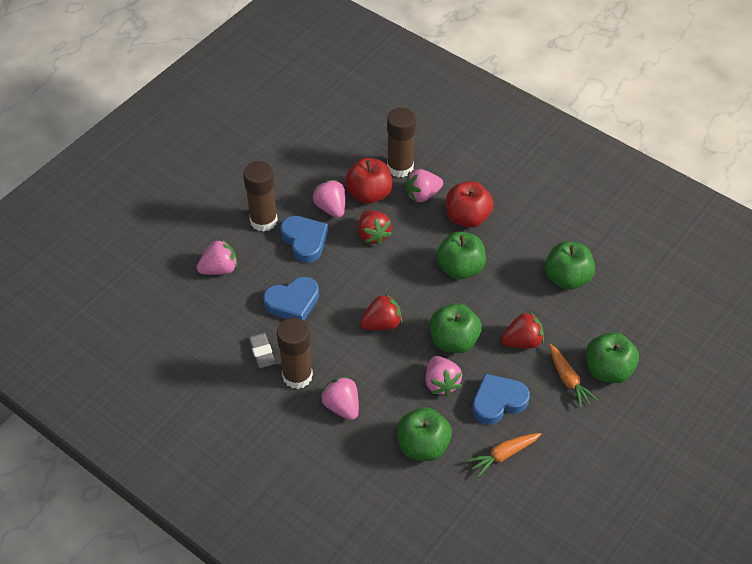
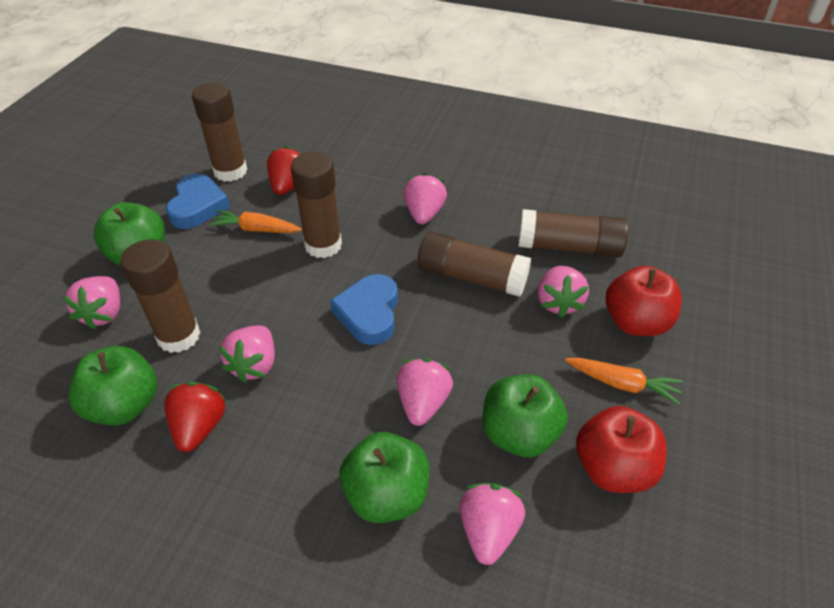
blue heart: 3 -> 2
brown glue stick: 3 -> 5
green apple: 5 -> 4
grey eraser: 1 -> 0
pink strawberry: 5 -> 6
red strawberry: 3 -> 2

